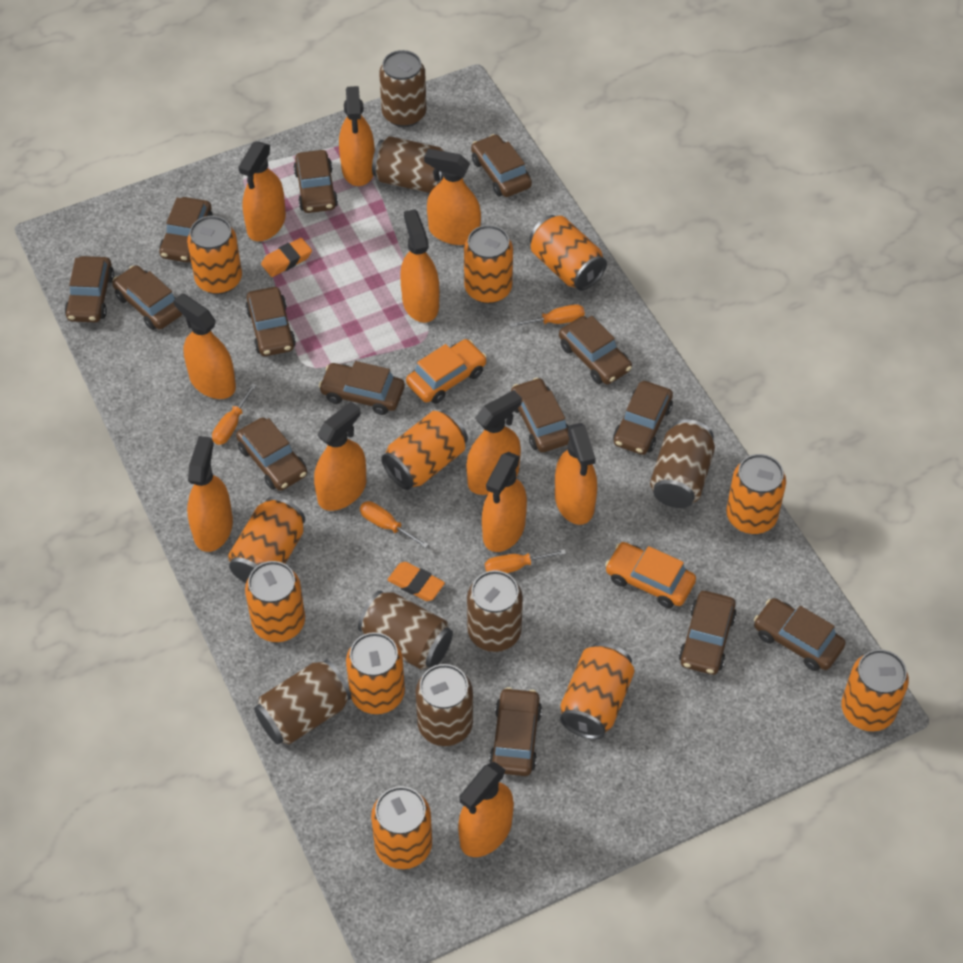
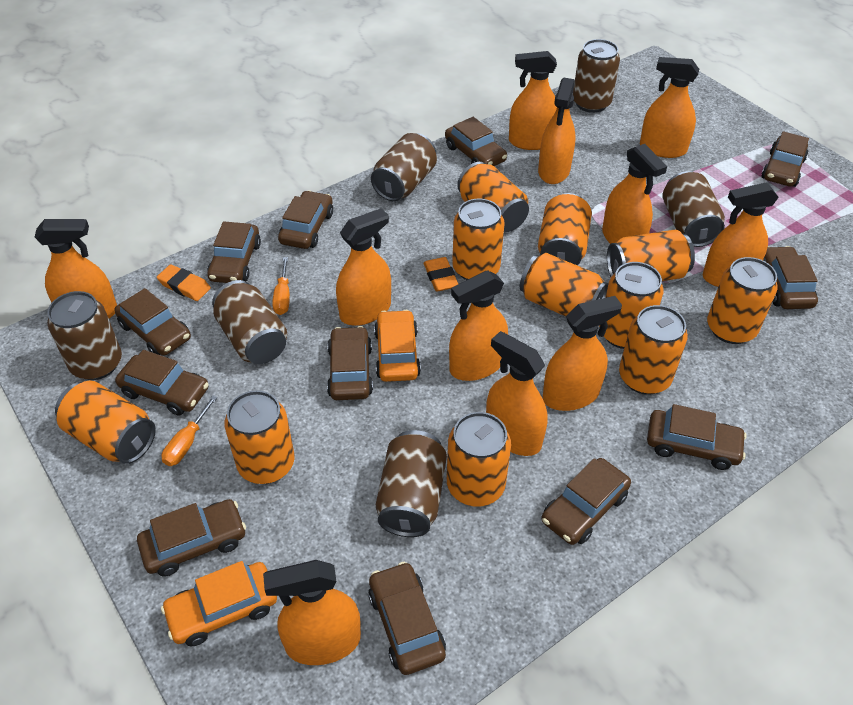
brown can: 7 -> 6
brown car: 14 -> 12
orange screwdriver: 4 -> 2

